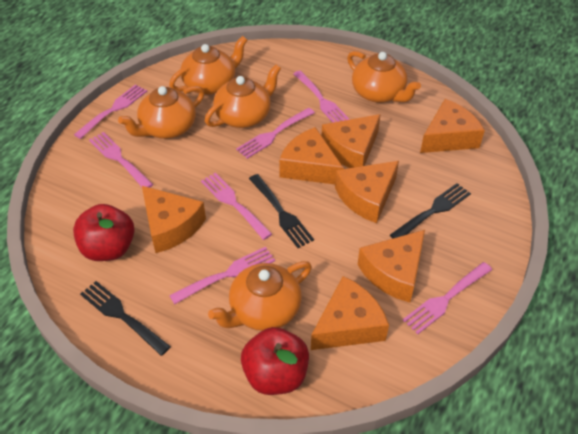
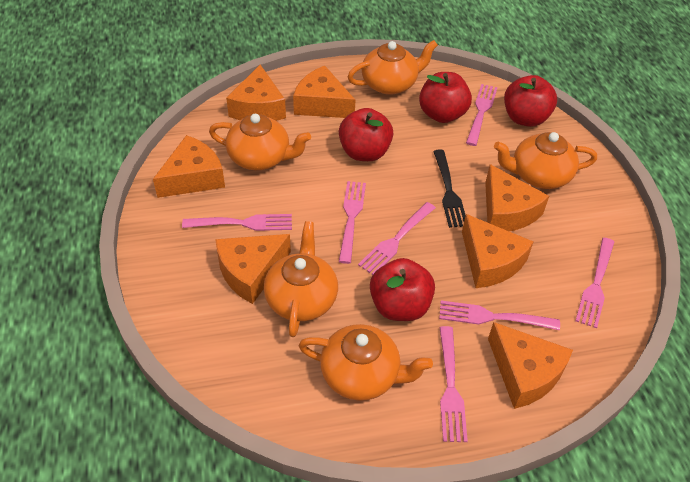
black fork: 3 -> 1
red apple: 2 -> 4

